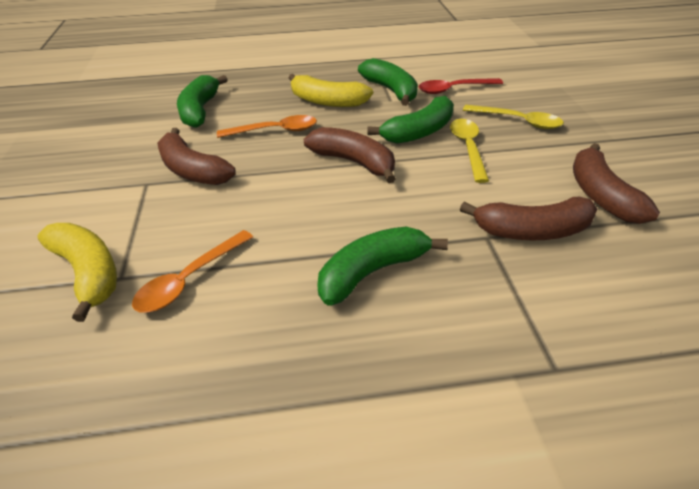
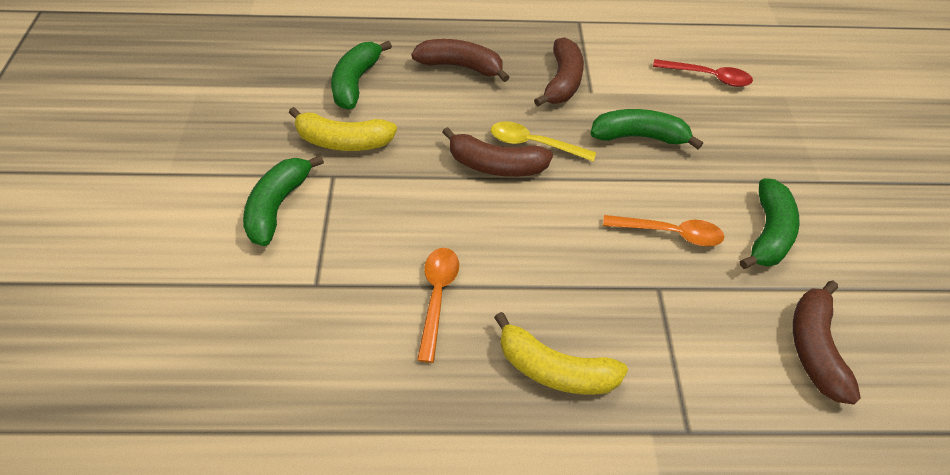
yellow spoon: 2 -> 1

